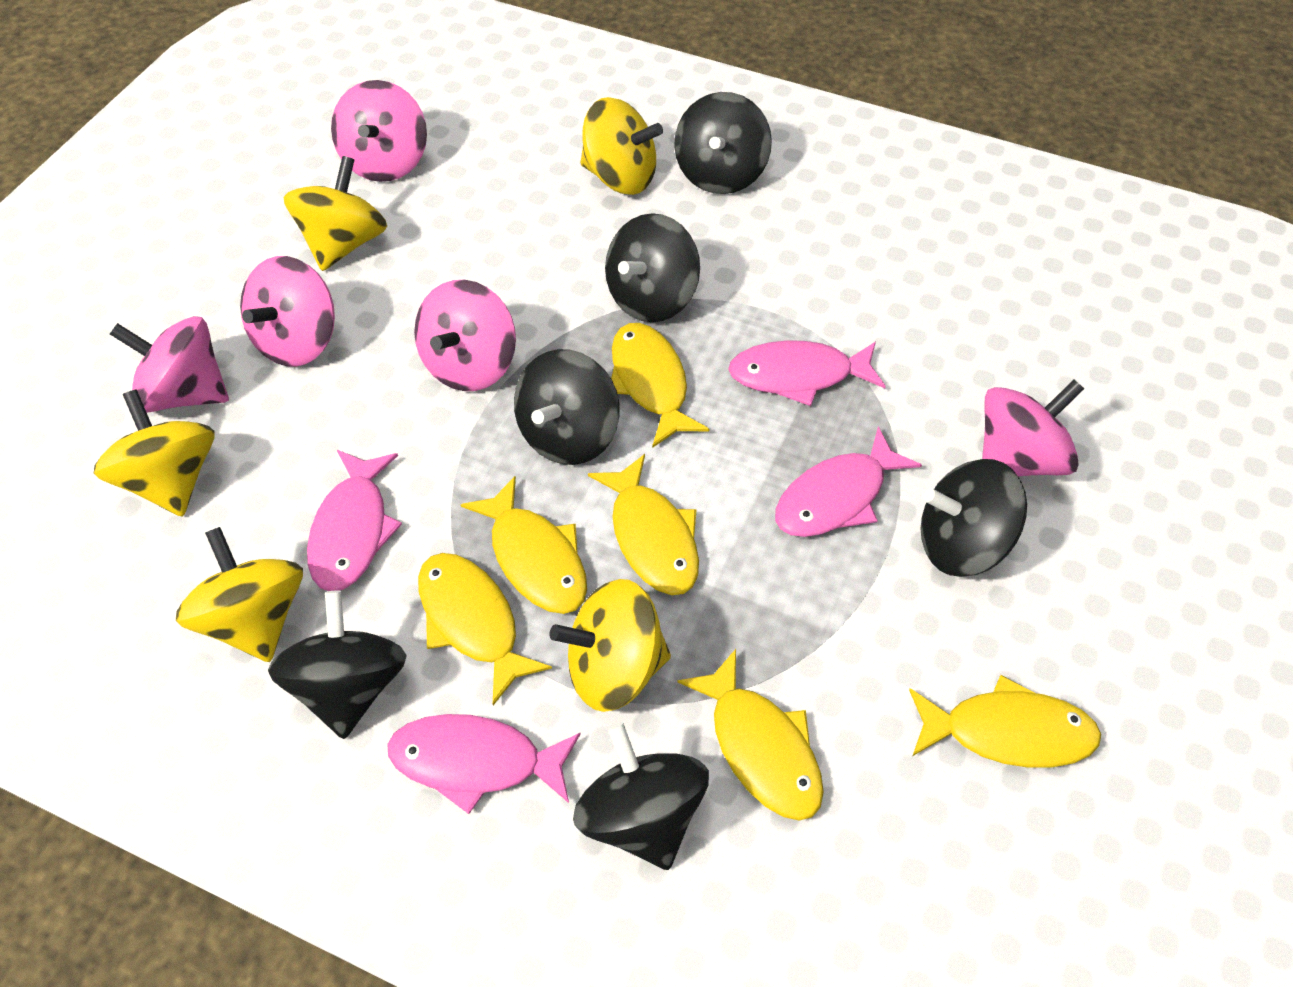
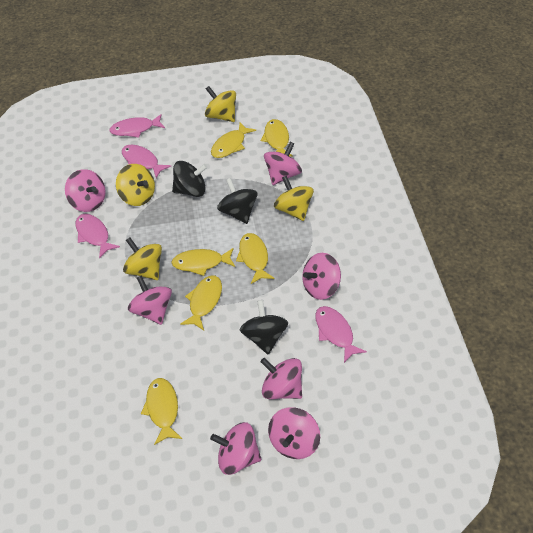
black spinning top: 6 -> 3
pink spinning top: 5 -> 7
yellow spinning top: 5 -> 4

